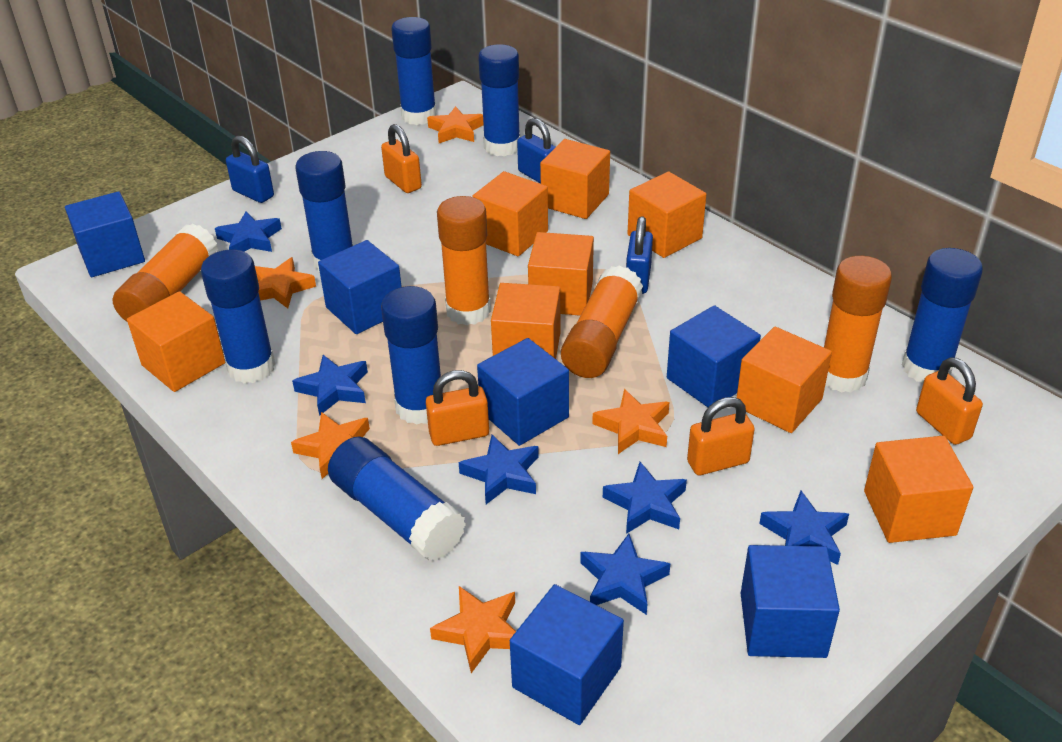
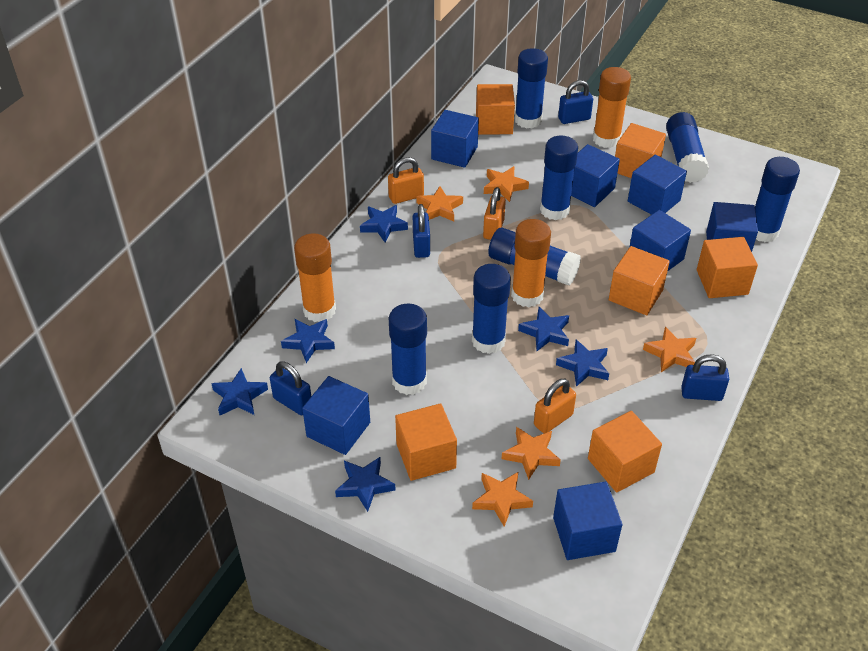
blue cube: 6 -> 7
blue padlock: 3 -> 4
orange cube: 8 -> 6
orange glue stick: 4 -> 3
orange padlock: 4 -> 3

